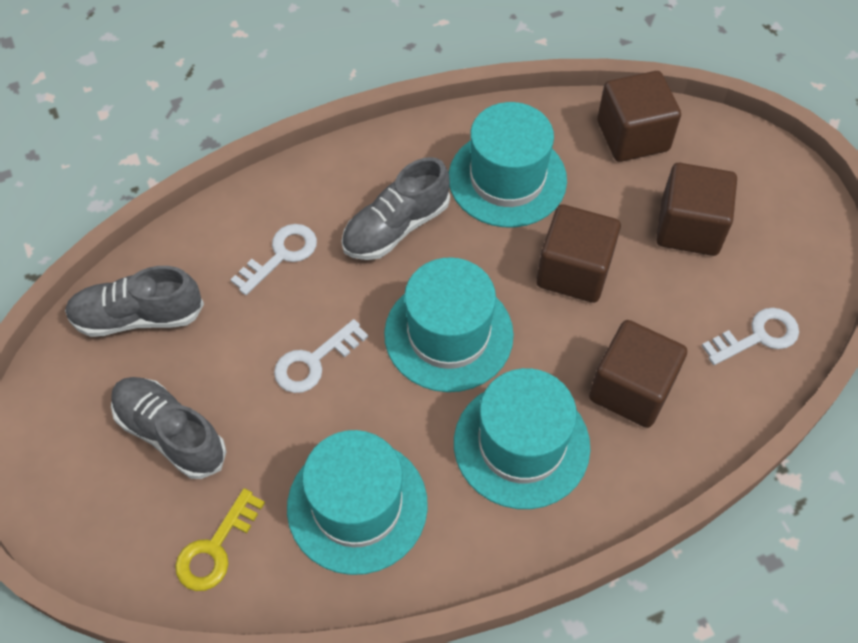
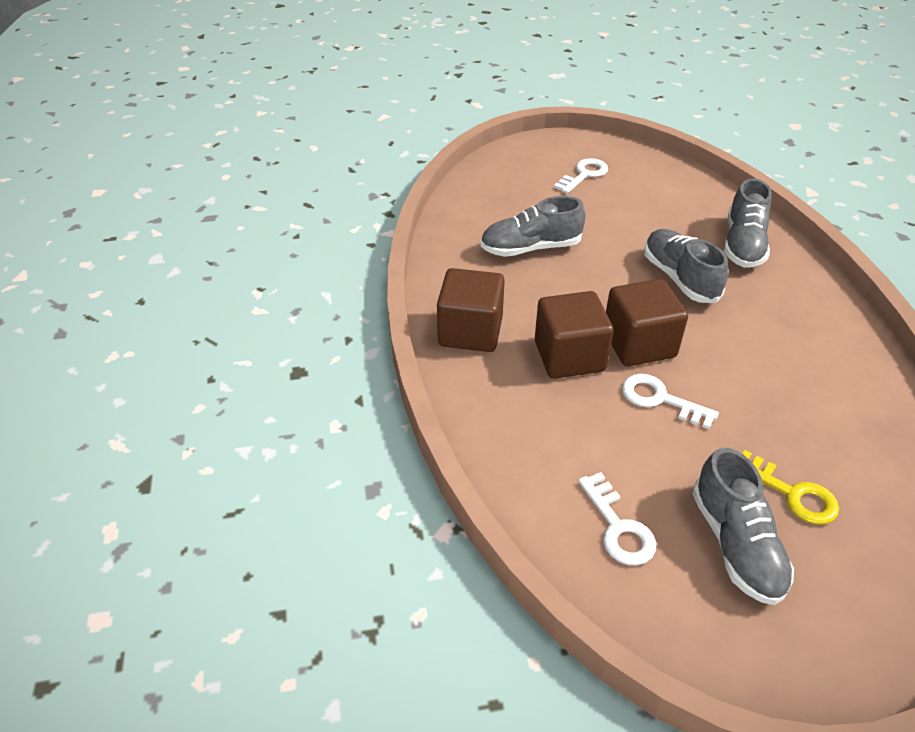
brown cube: 4 -> 3
grey shoe: 3 -> 4
turquoise hat: 4 -> 0

